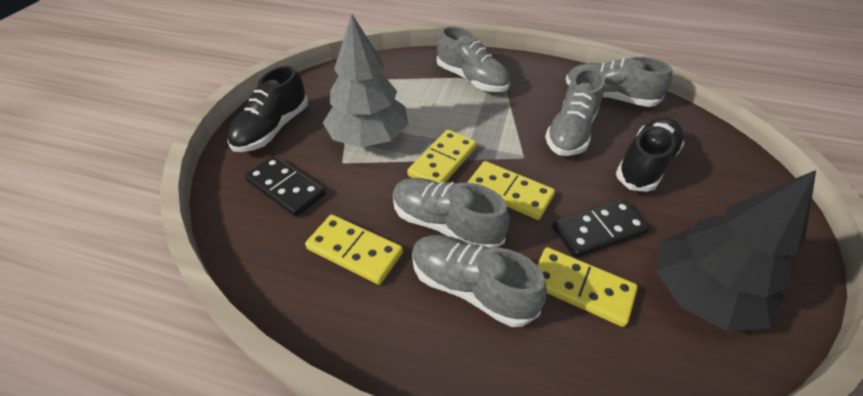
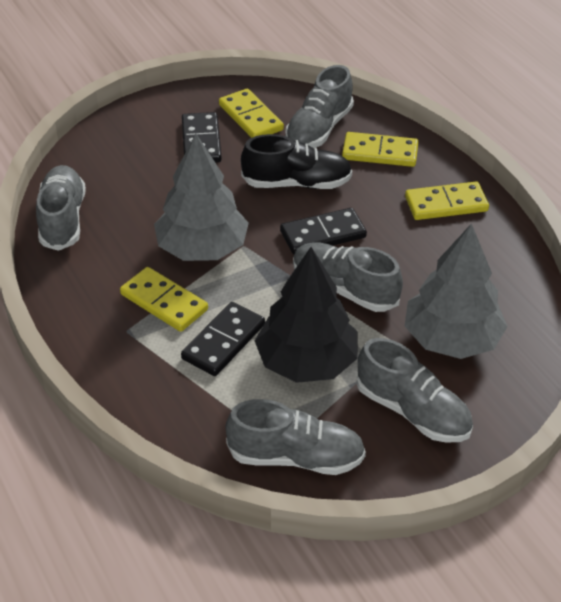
black domino: 2 -> 3
black shoe: 2 -> 1
grey tree: 1 -> 2

